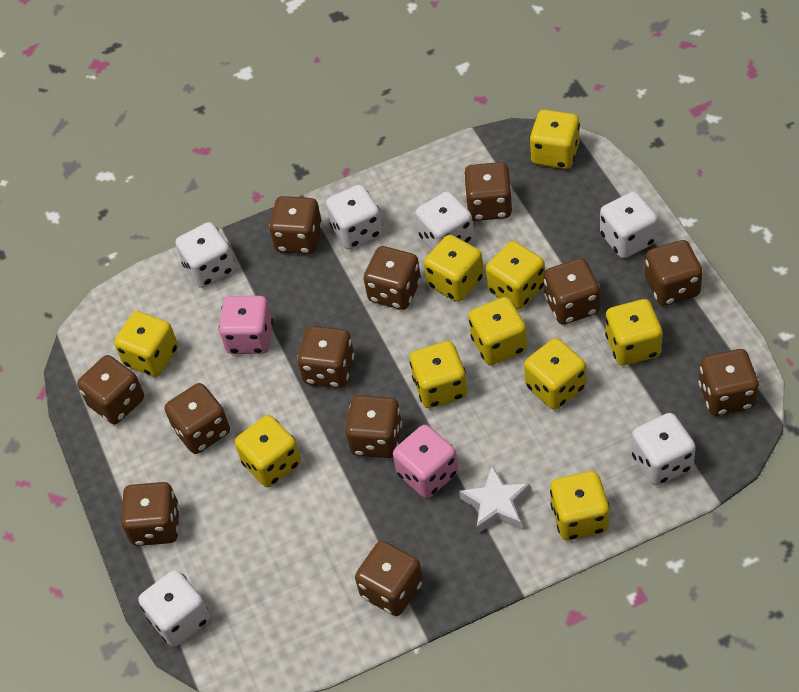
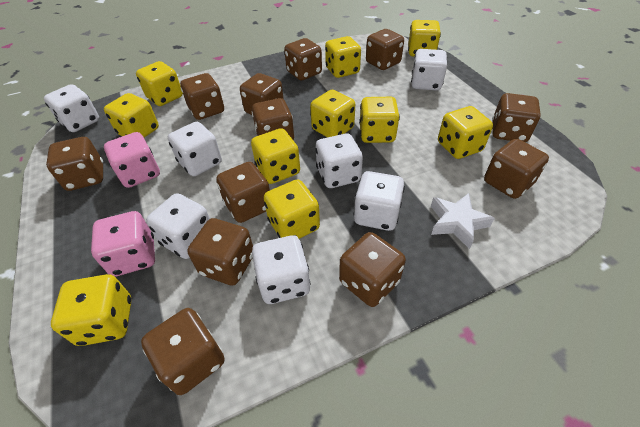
white dice: 6 -> 7

